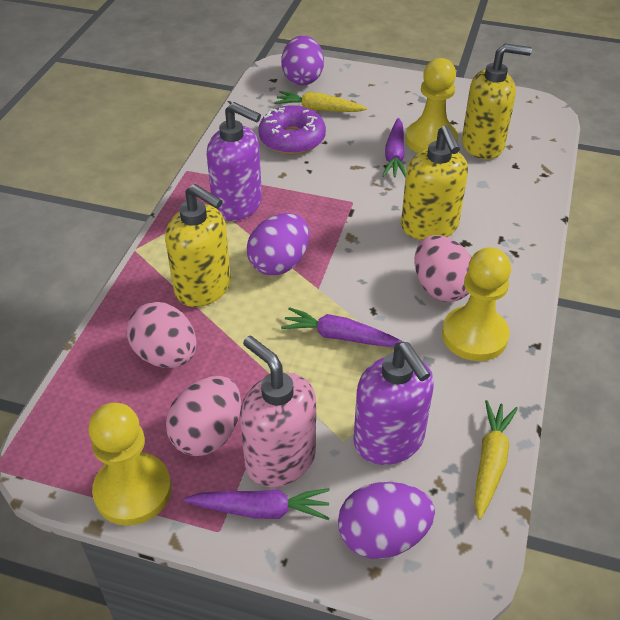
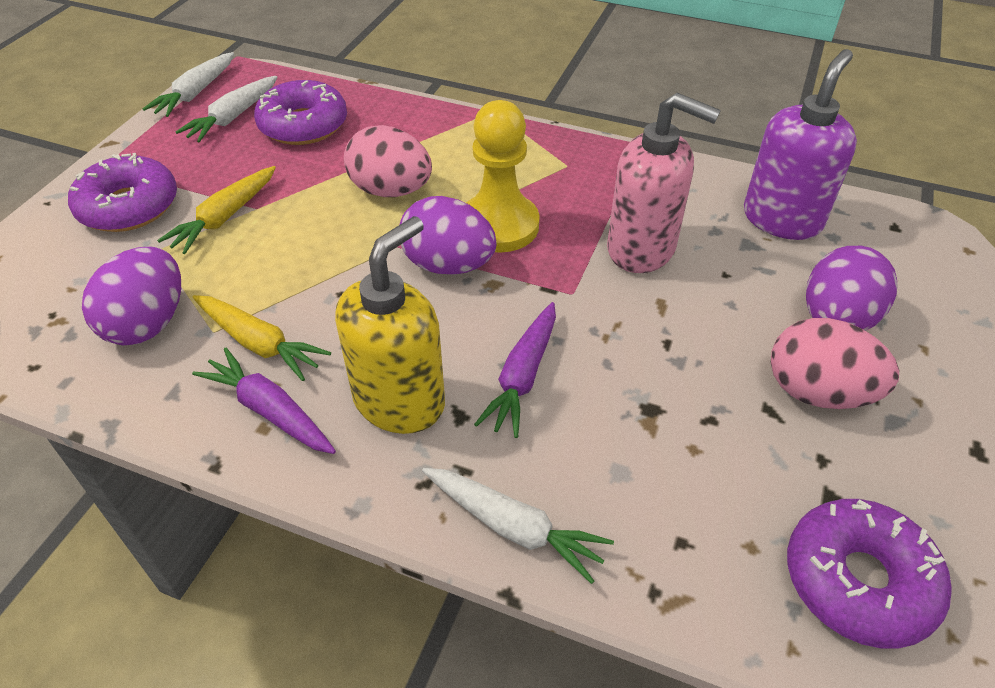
pink egg: 3 -> 2
purple carrot: 3 -> 2
purple donut: 1 -> 3
purple soap dispenser: 2 -> 1
white carrot: 0 -> 3
yellow pawn: 3 -> 1
yellow soap dispenser: 3 -> 1

